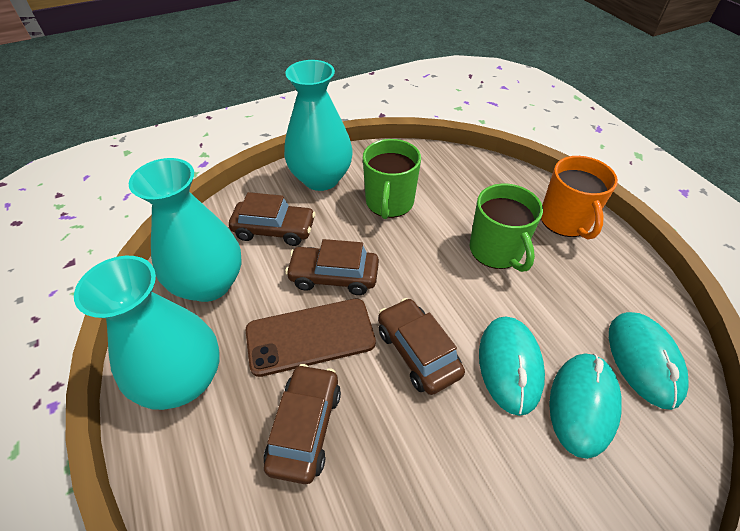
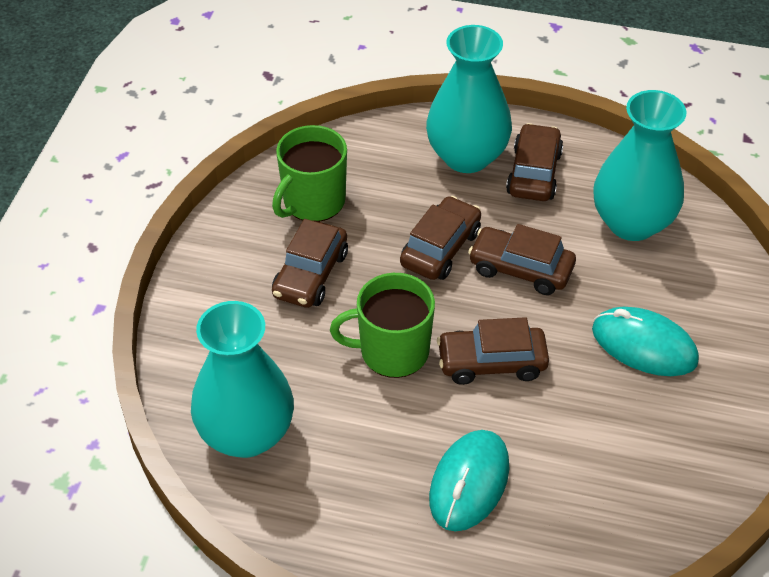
brown car: 4 -> 5
brown phone: 1 -> 0
orange mug: 1 -> 0
turquoise mouse: 3 -> 2

